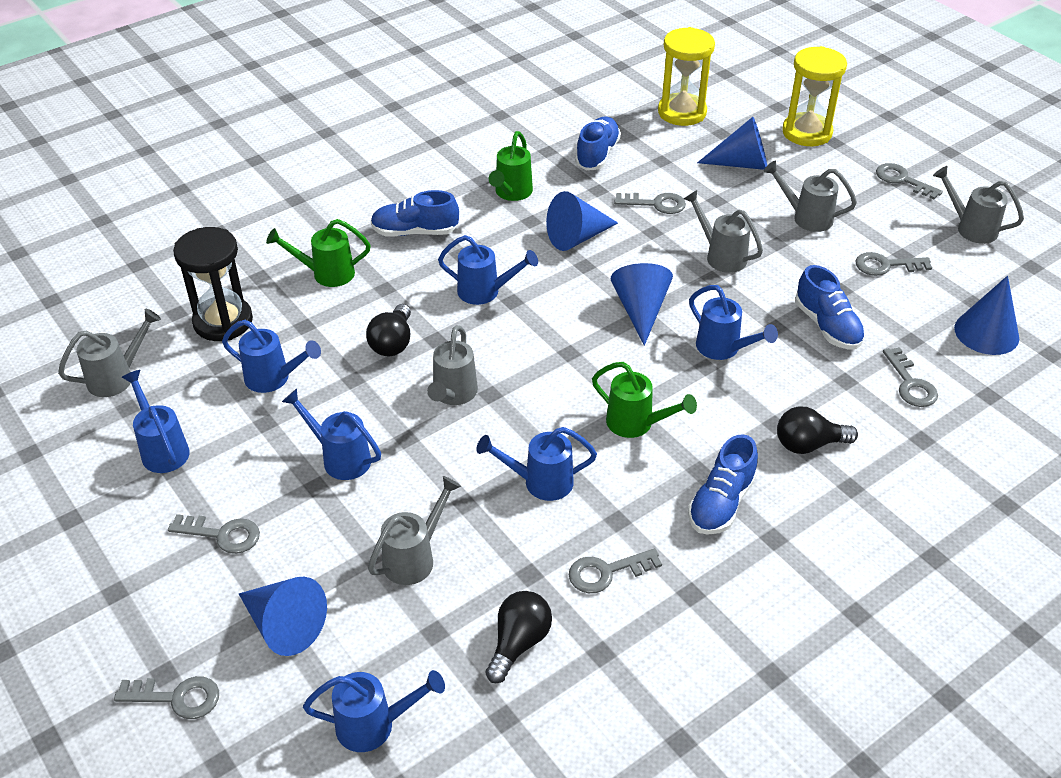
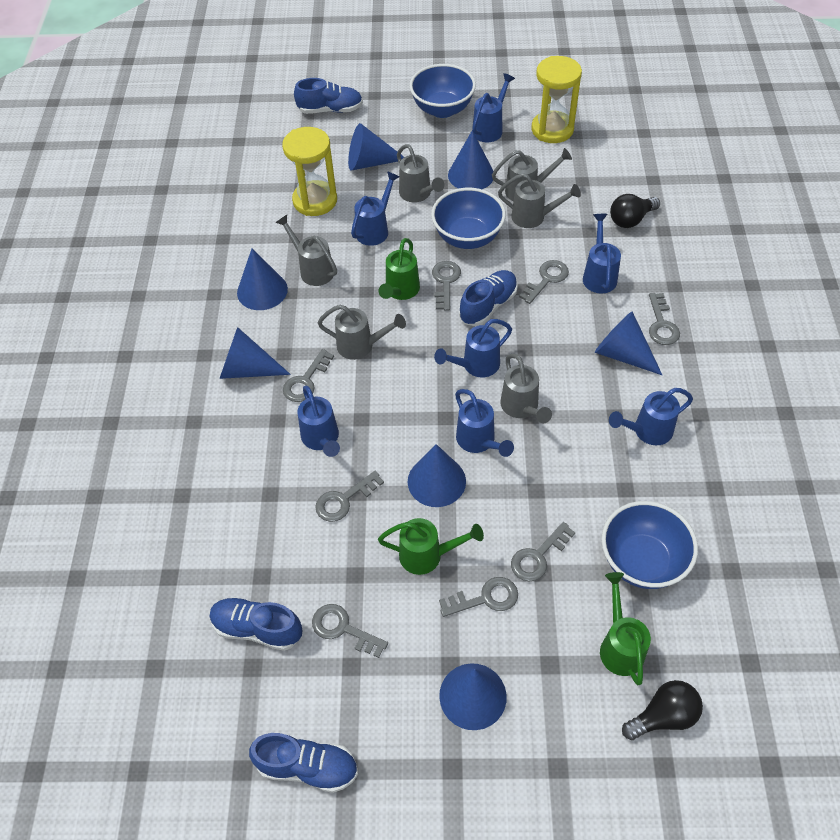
black hourglass: 1 -> 0
black light bulb: 3 -> 2
blue bowl: 0 -> 3
blue cone: 5 -> 7
grey key: 7 -> 8

